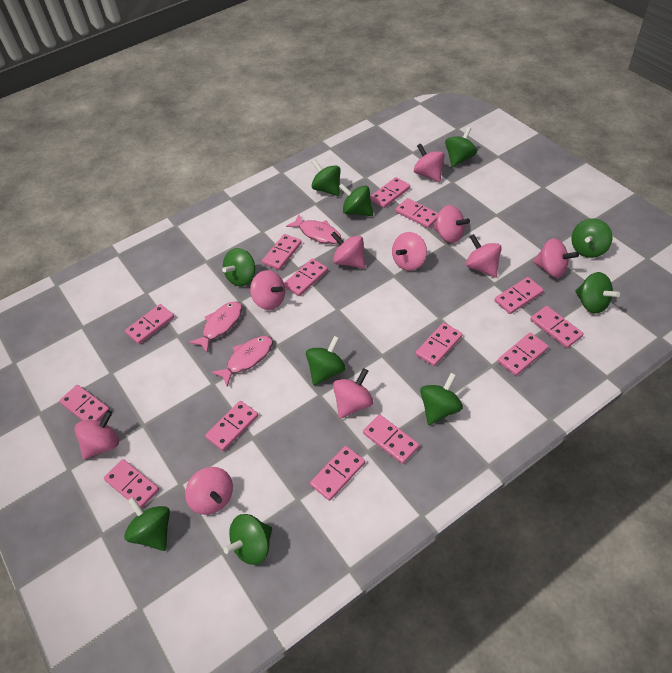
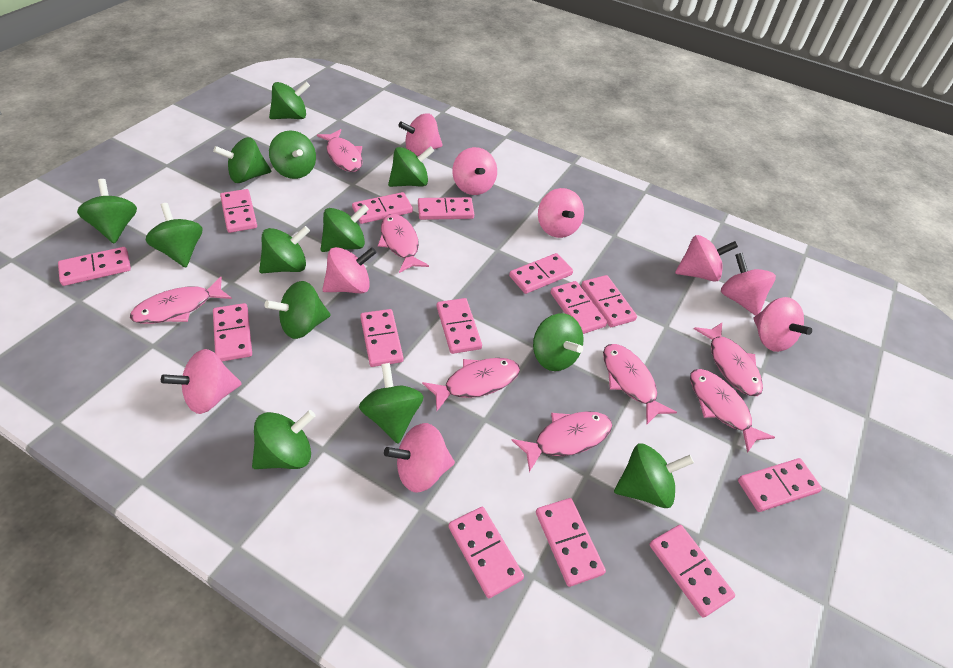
green spinning top: 10 -> 13
pink fish: 3 -> 8
pink spinning top: 10 -> 9

